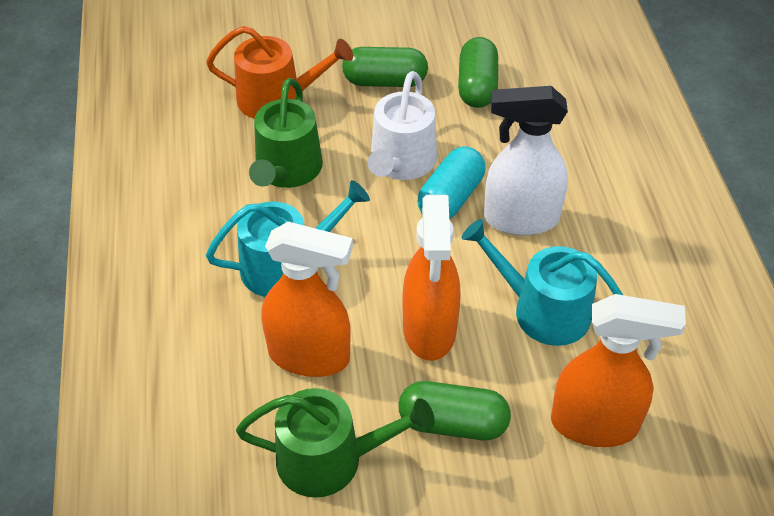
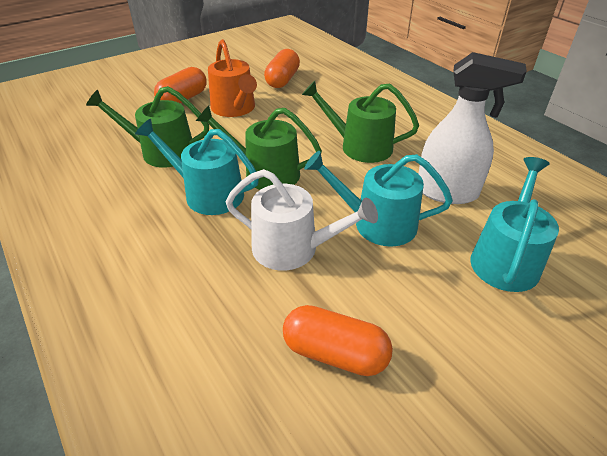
green capsule: 3 -> 0
green watering can: 2 -> 3
orange capsule: 0 -> 3
orange spray bottle: 3 -> 0
turquoise capsule: 1 -> 0
turquoise watering can: 2 -> 3

